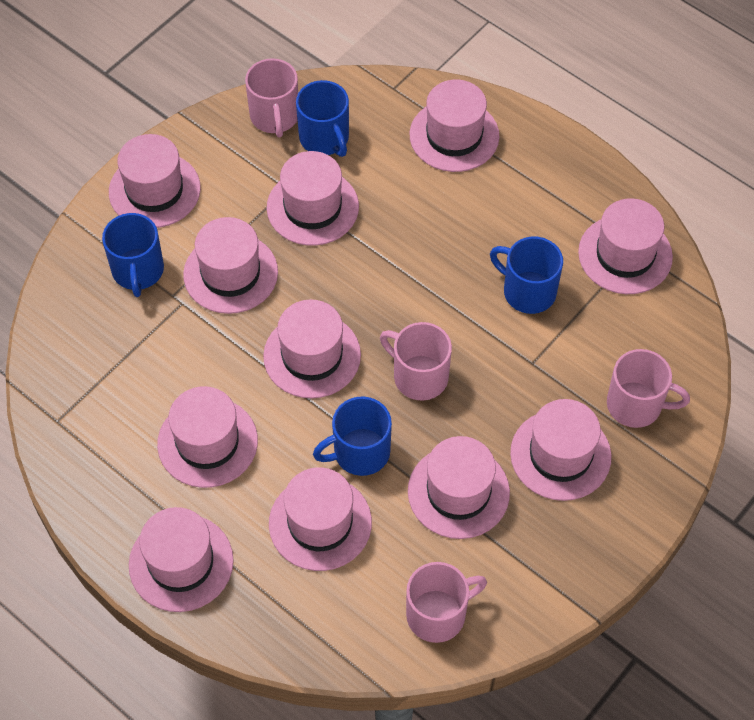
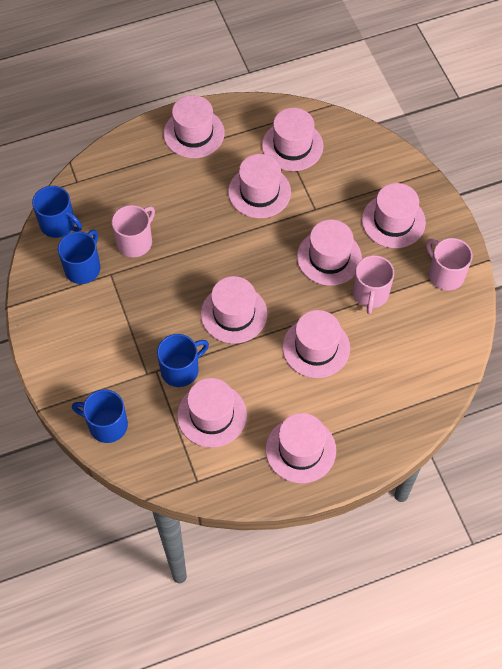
pink hat: 11 -> 9
pink mug: 4 -> 3

